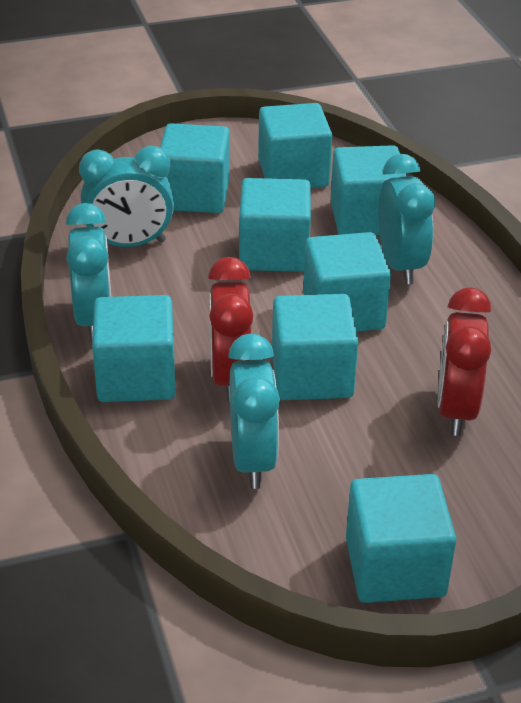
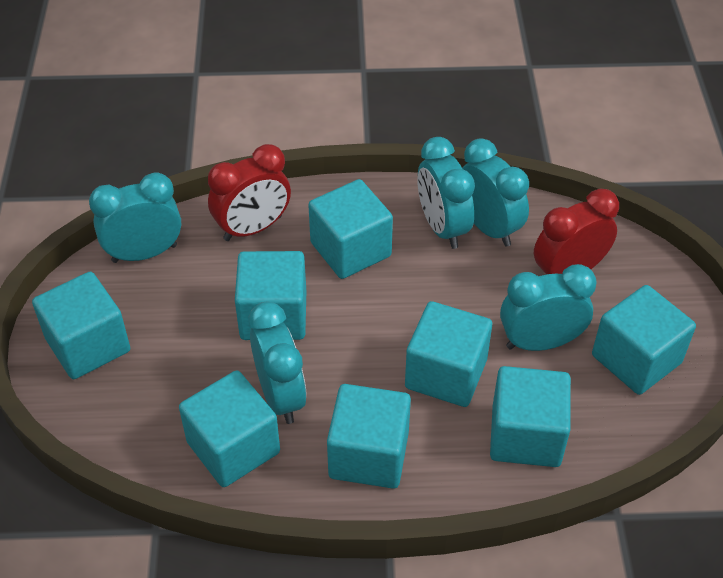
turquoise clock: 4 -> 5

